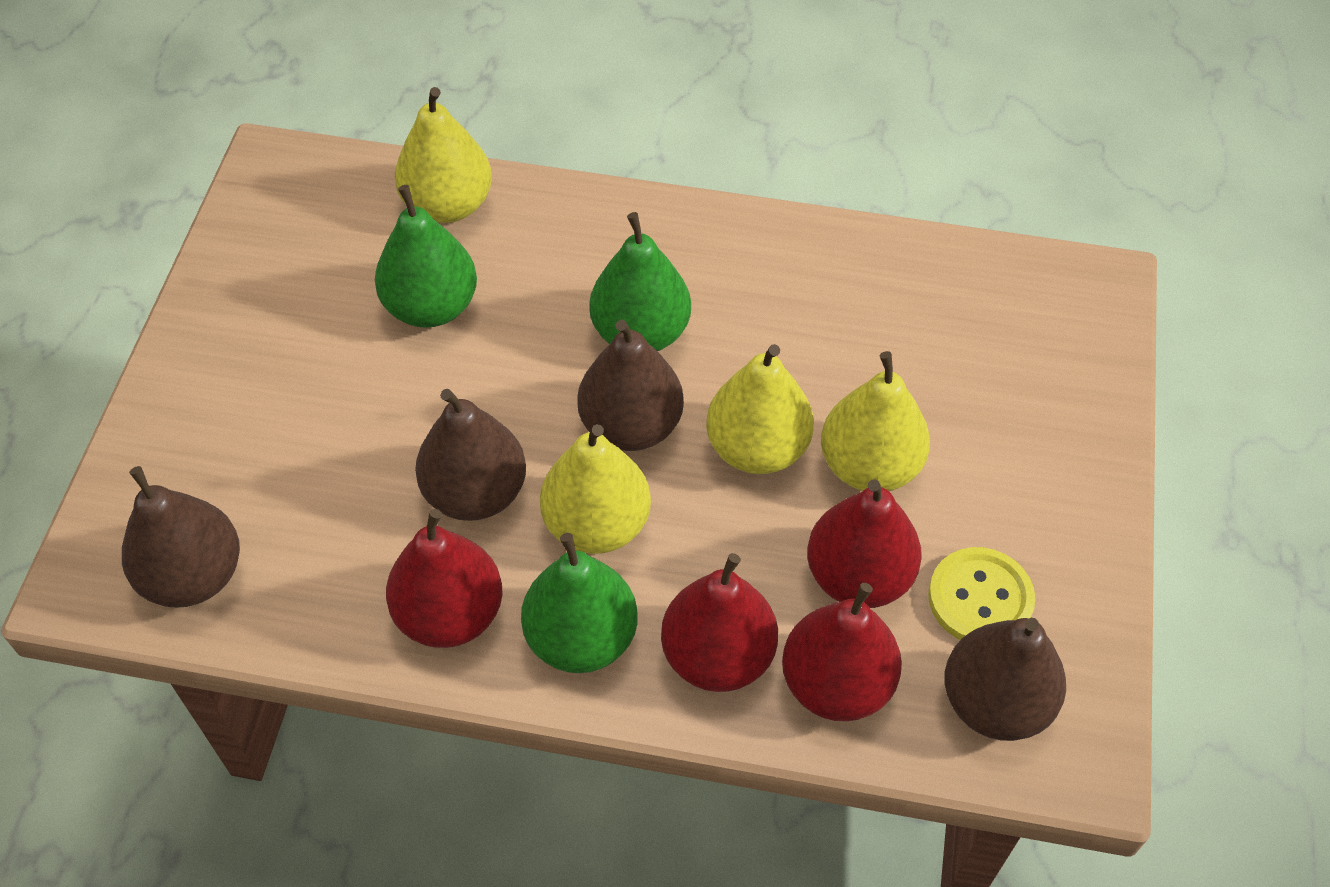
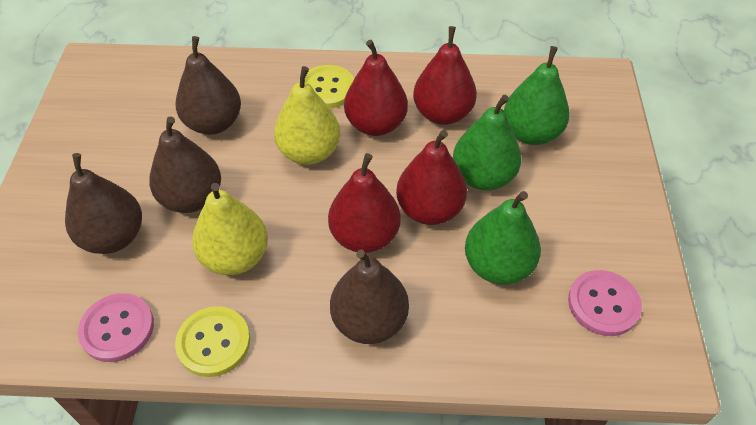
pink button: 0 -> 2
yellow button: 1 -> 2
yellow pear: 4 -> 2

